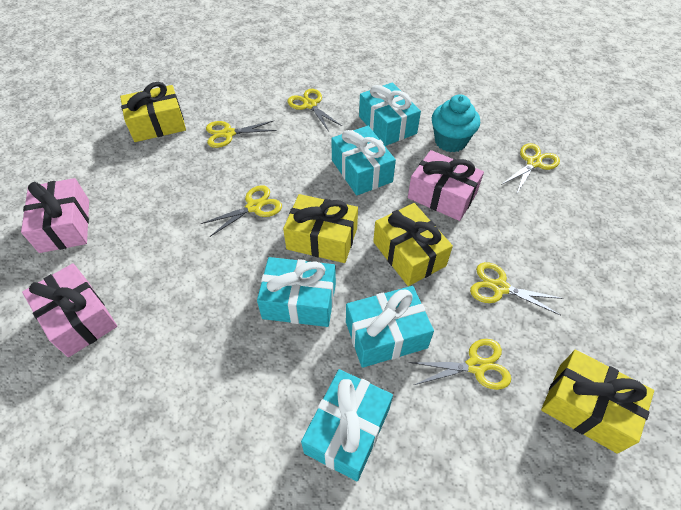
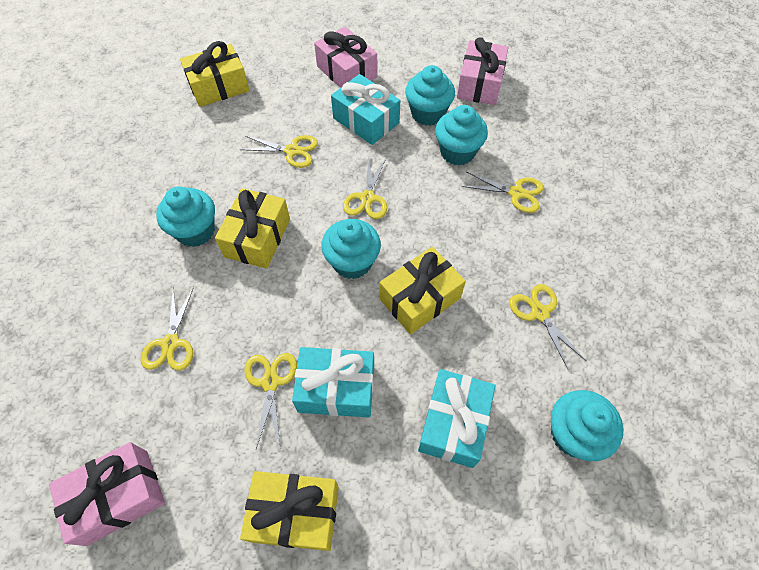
turquoise cupcake: 1 -> 5
turquoise gift: 5 -> 3

